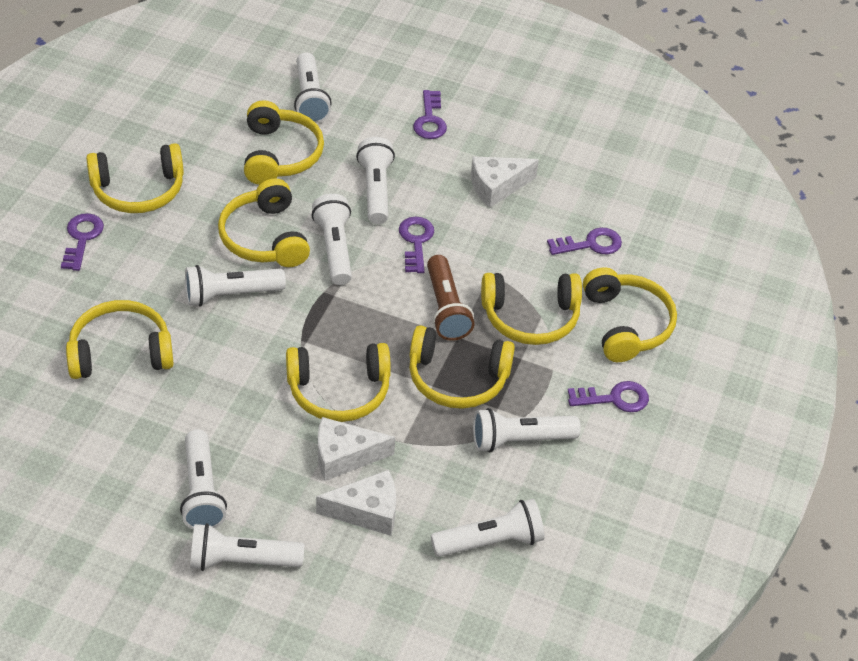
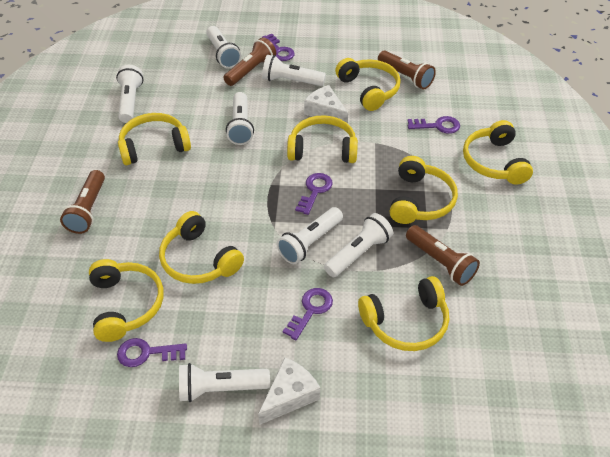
brown flashlight: 1 -> 4
white cheese: 3 -> 2
white flashlight: 8 -> 7

